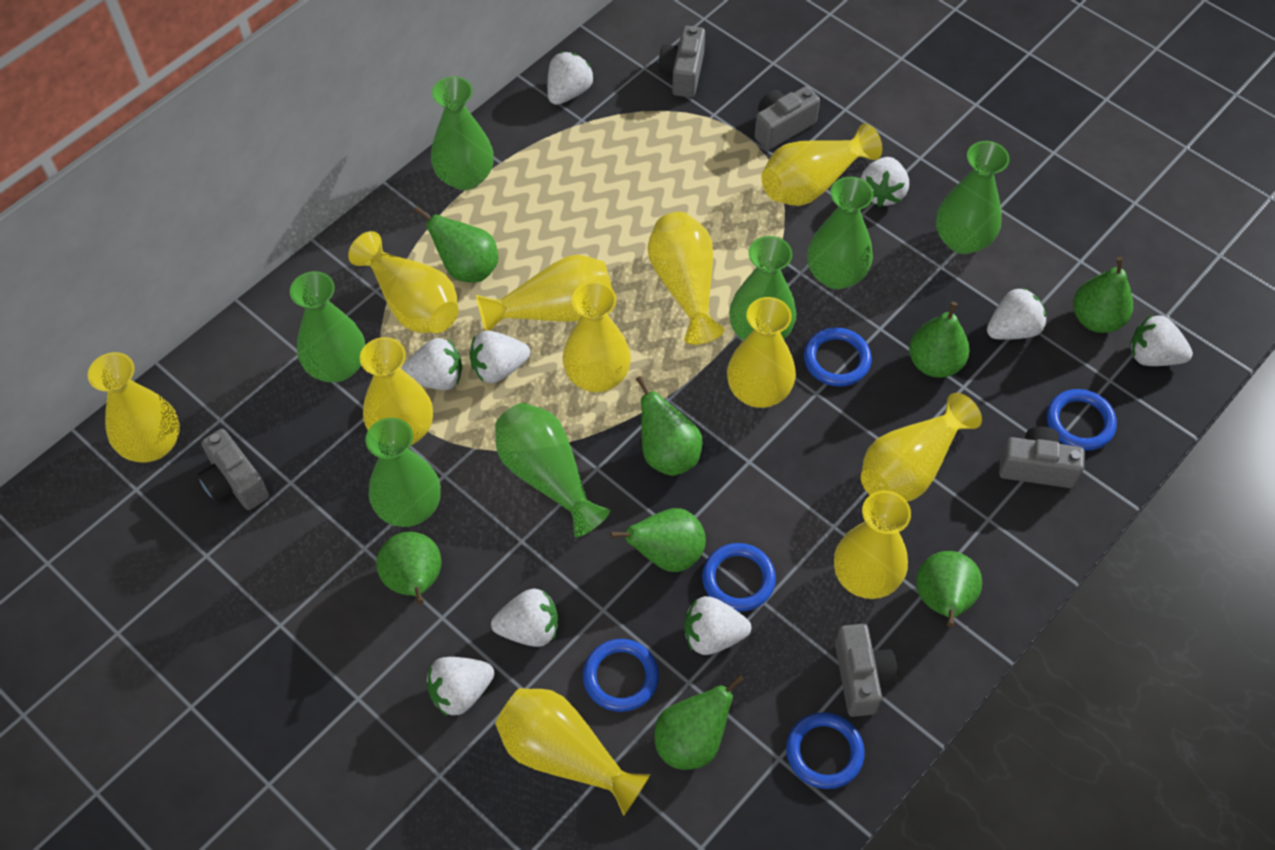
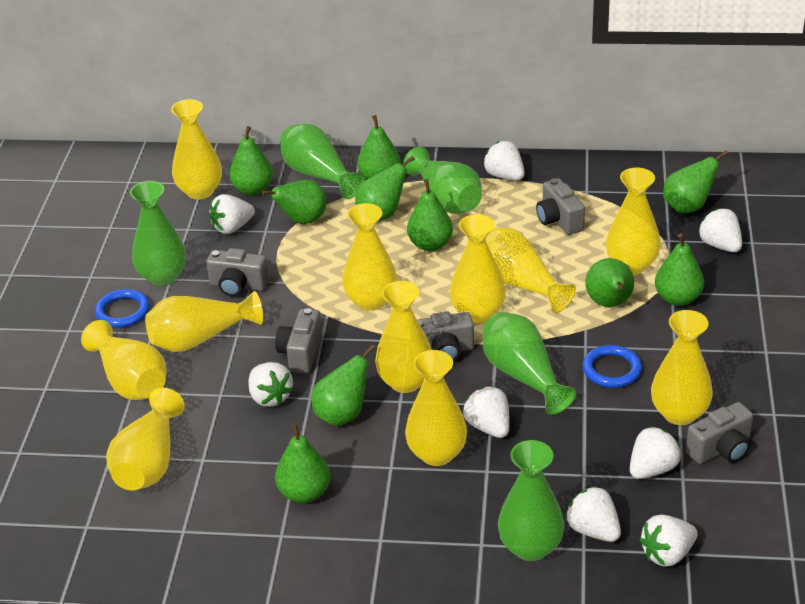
blue ring: 5 -> 2
green pear: 8 -> 10
green vase: 7 -> 5
white strawberry: 9 -> 8

